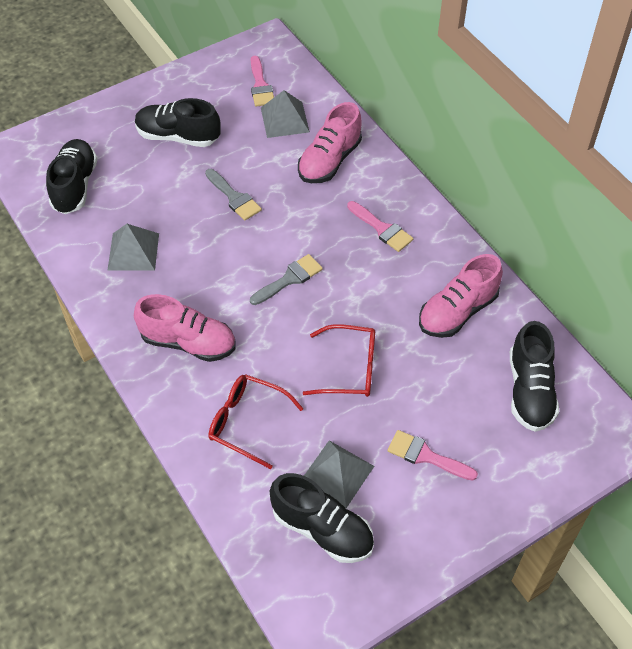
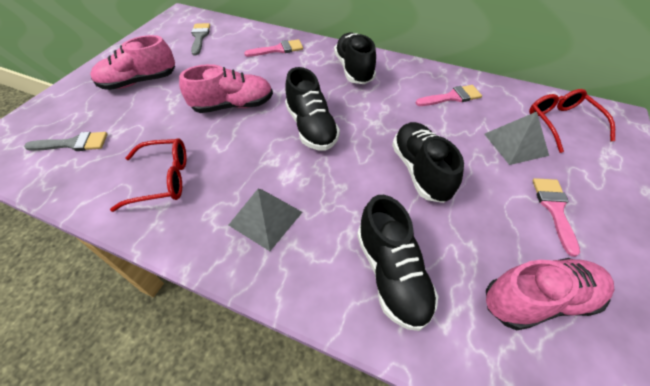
grey pyramid: 3 -> 2

